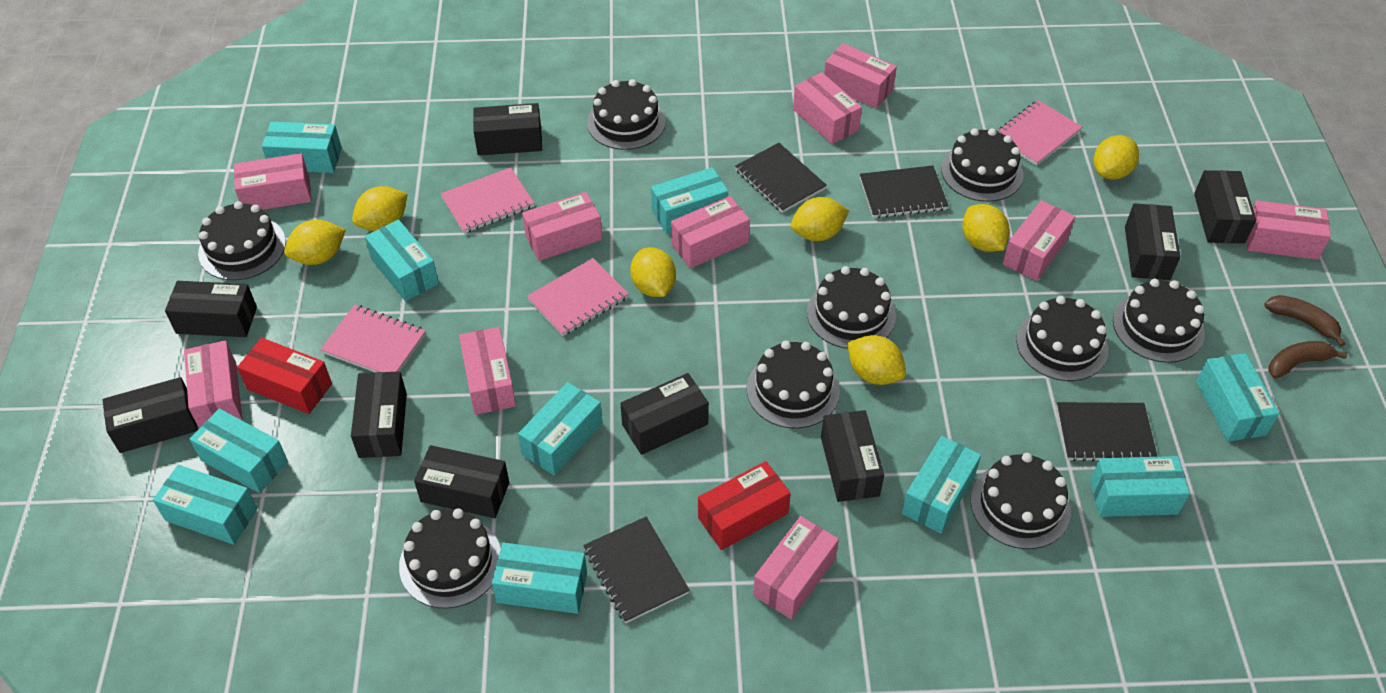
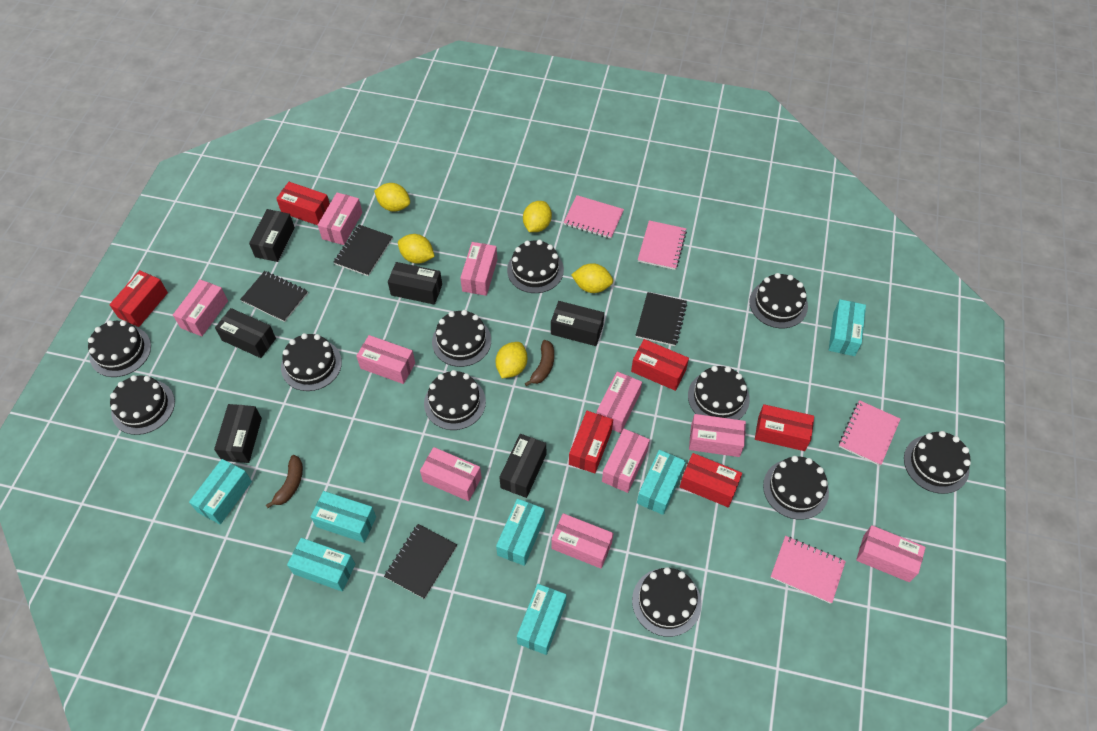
black box: 9 -> 6
black cake: 9 -> 11
red box: 2 -> 6
turquoise box: 10 -> 7
yellow lemon: 7 -> 5

